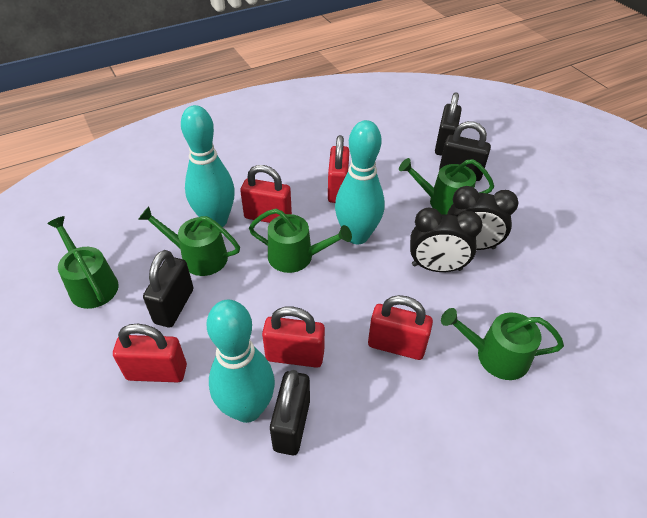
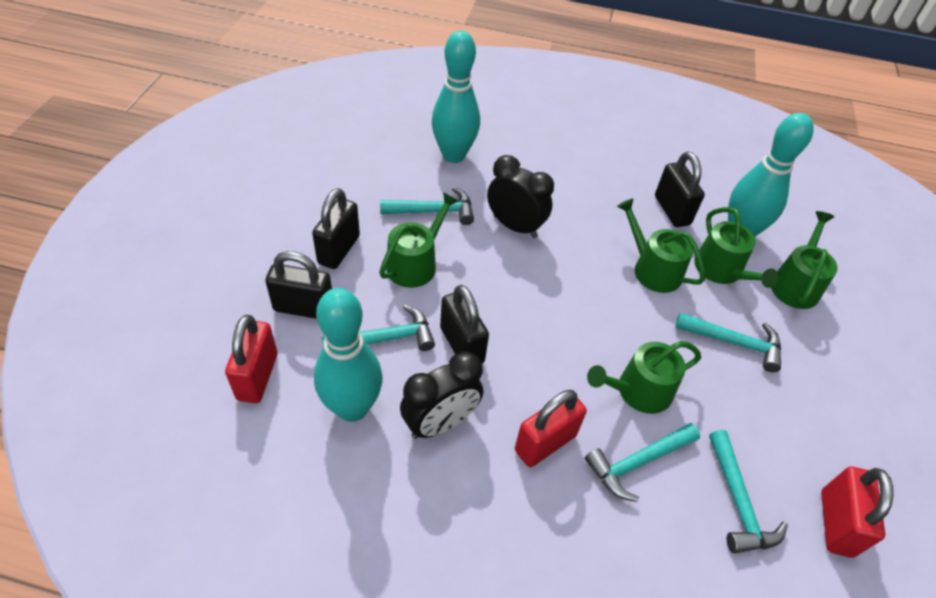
red padlock: 5 -> 3
turquoise hammer: 0 -> 5

